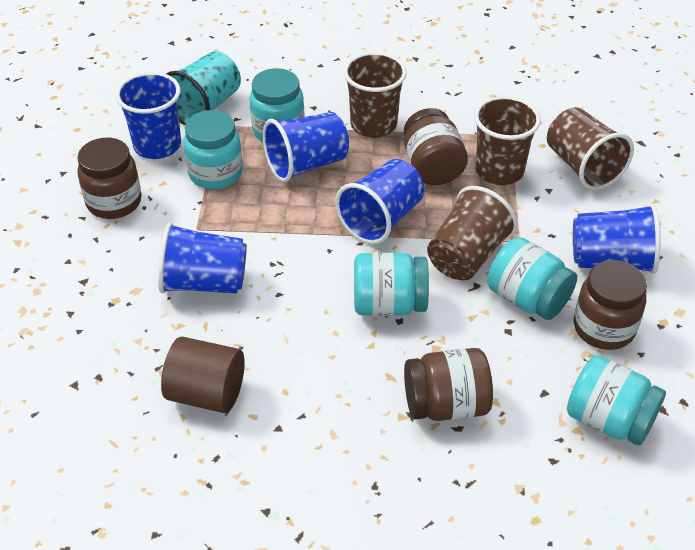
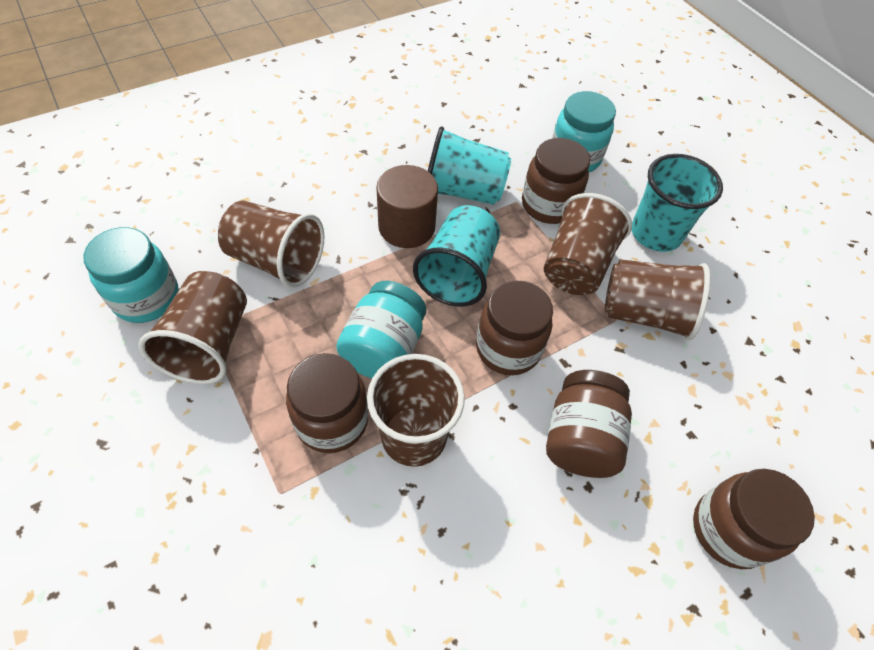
blue cup: 5 -> 0
brown cup: 4 -> 5
brown jar: 4 -> 5
turquoise cup: 1 -> 3
turquoise jar: 5 -> 3

